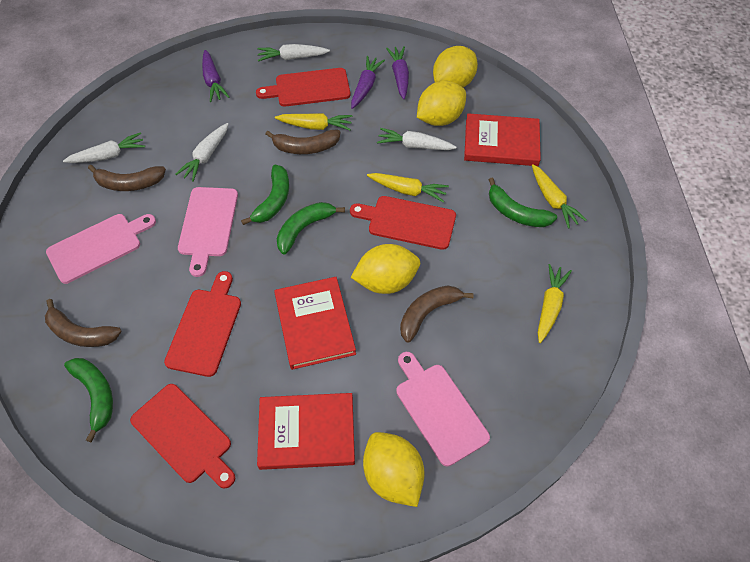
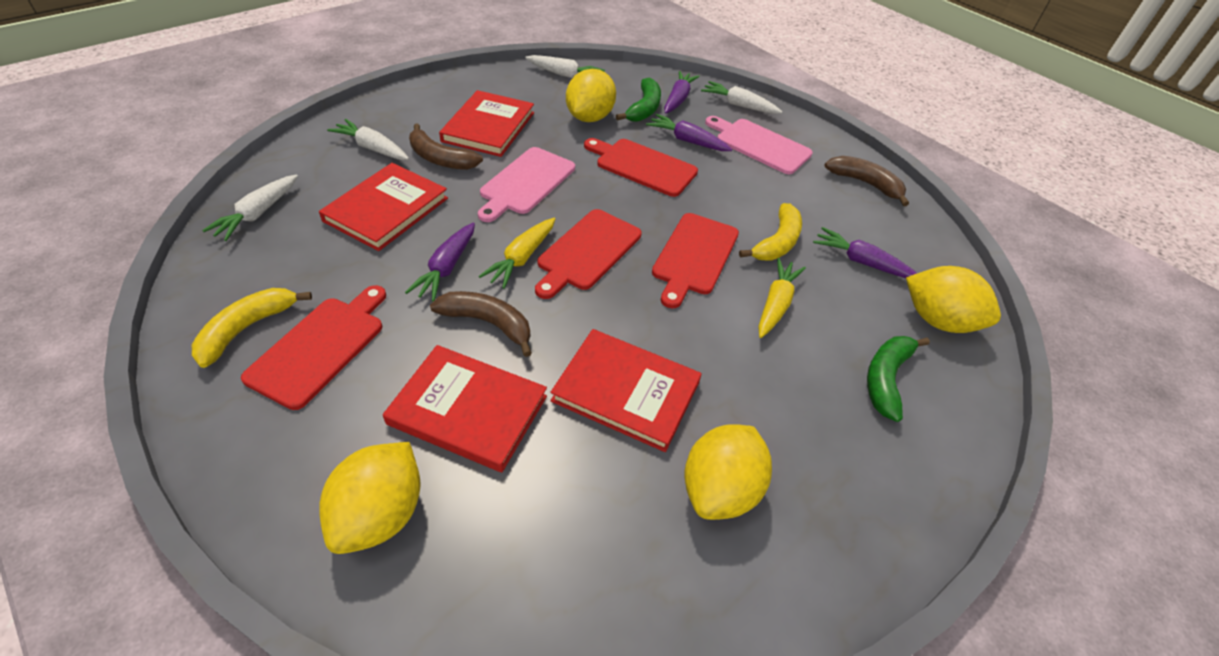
brown banana: 4 -> 3
green banana: 4 -> 2
pink cutting board: 3 -> 2
purple carrot: 3 -> 4
red book: 3 -> 4
yellow banana: 0 -> 2
yellow carrot: 4 -> 2

